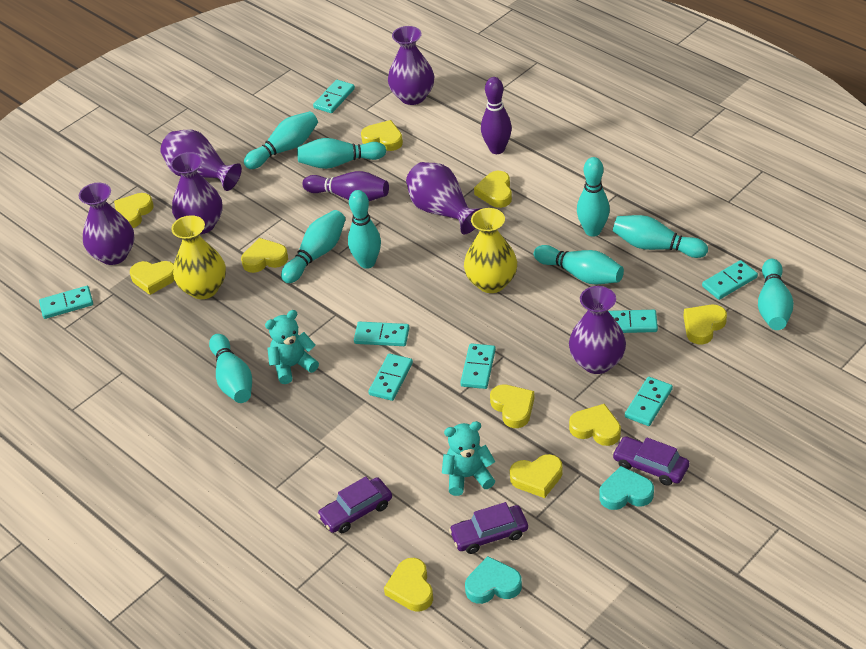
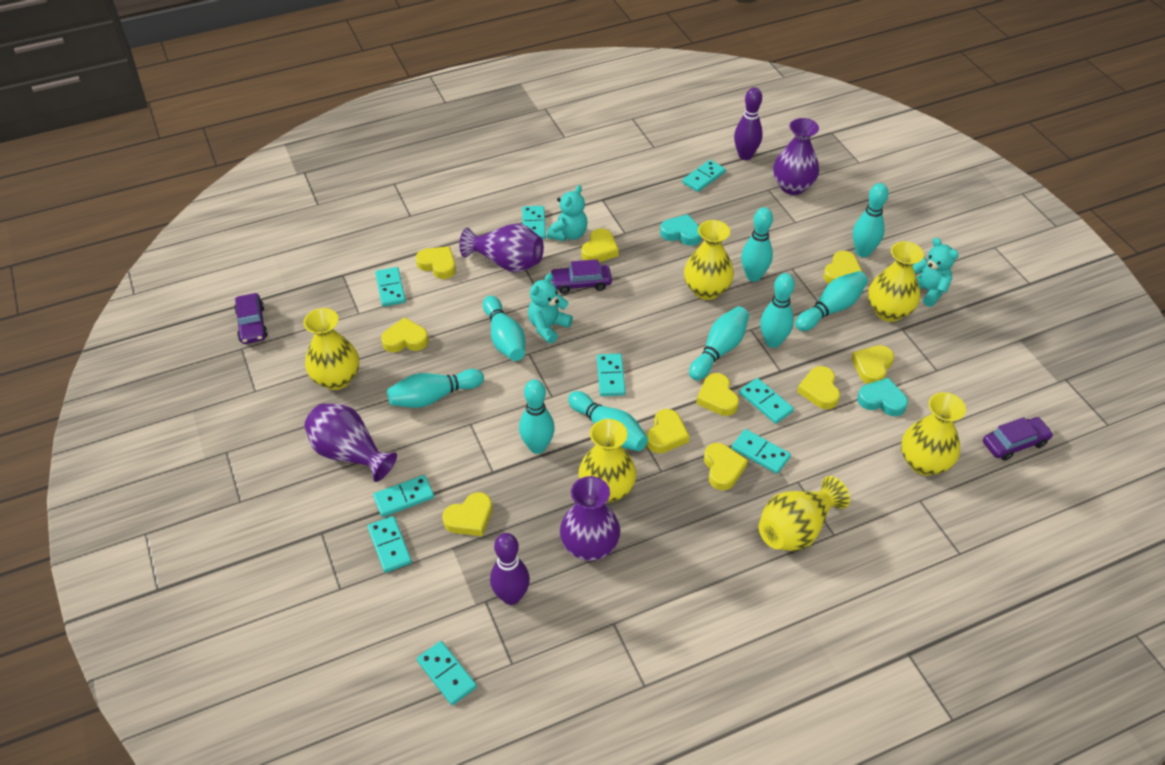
purple vase: 6 -> 4
turquoise domino: 8 -> 9
turquoise teddy bear: 2 -> 3
yellow vase: 2 -> 6

